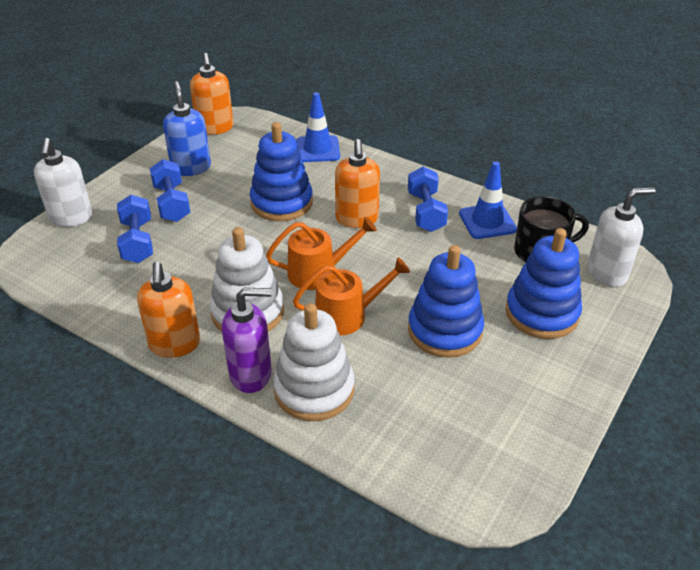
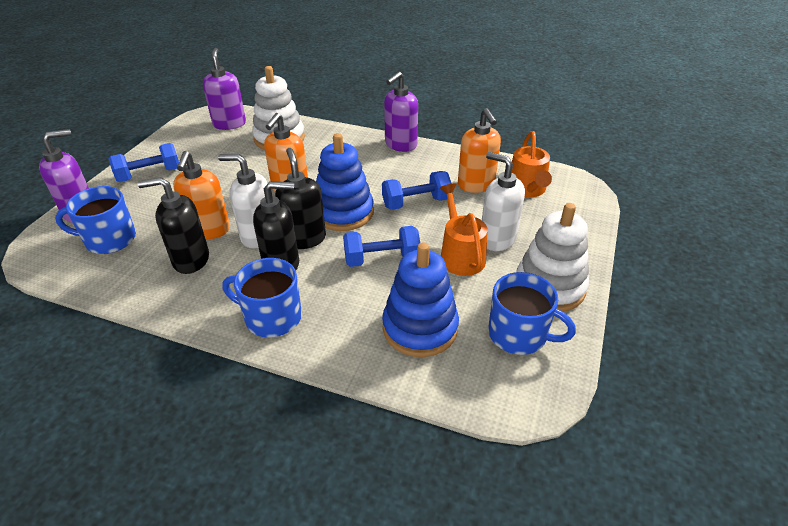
black mug: 1 -> 0
black soap dispenser: 0 -> 3
blue mug: 0 -> 3
blue soap dispenser: 1 -> 0
blue stacking toy: 3 -> 2
blue traffic cone: 2 -> 0
purple soap dispenser: 1 -> 3

